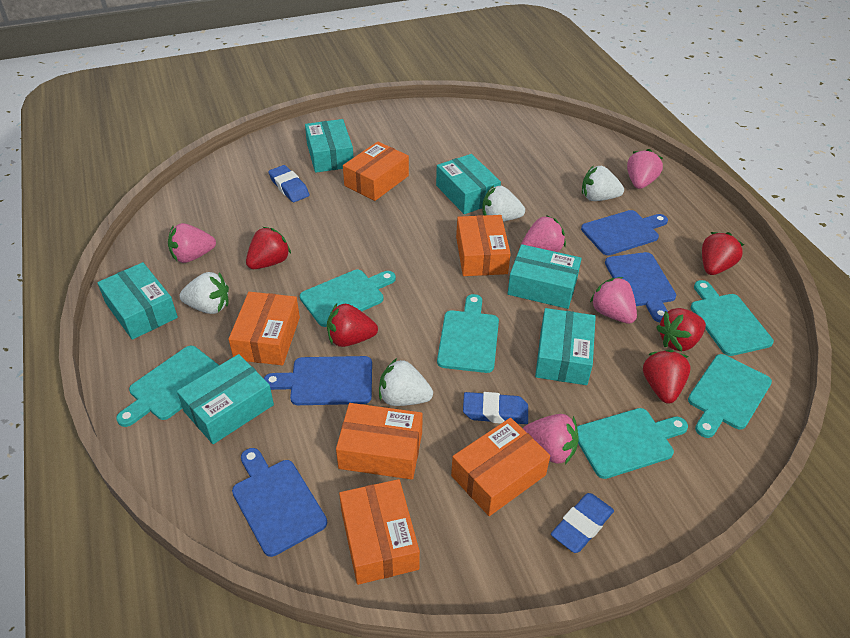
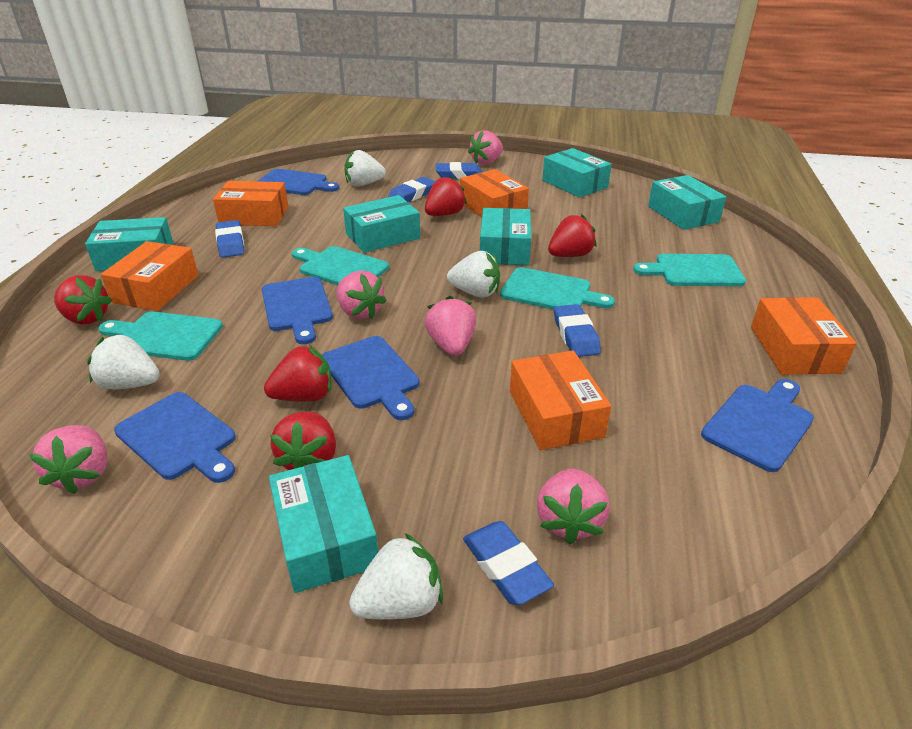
blue cutting board: 4 -> 5
blue eraser: 3 -> 5
orange box: 6 -> 5
turquoise cutting board: 6 -> 4

